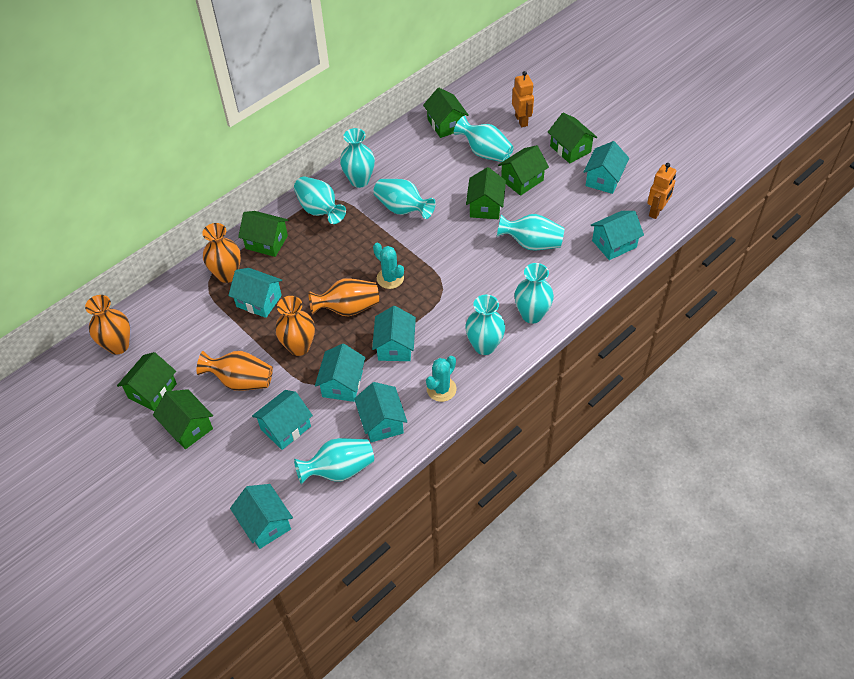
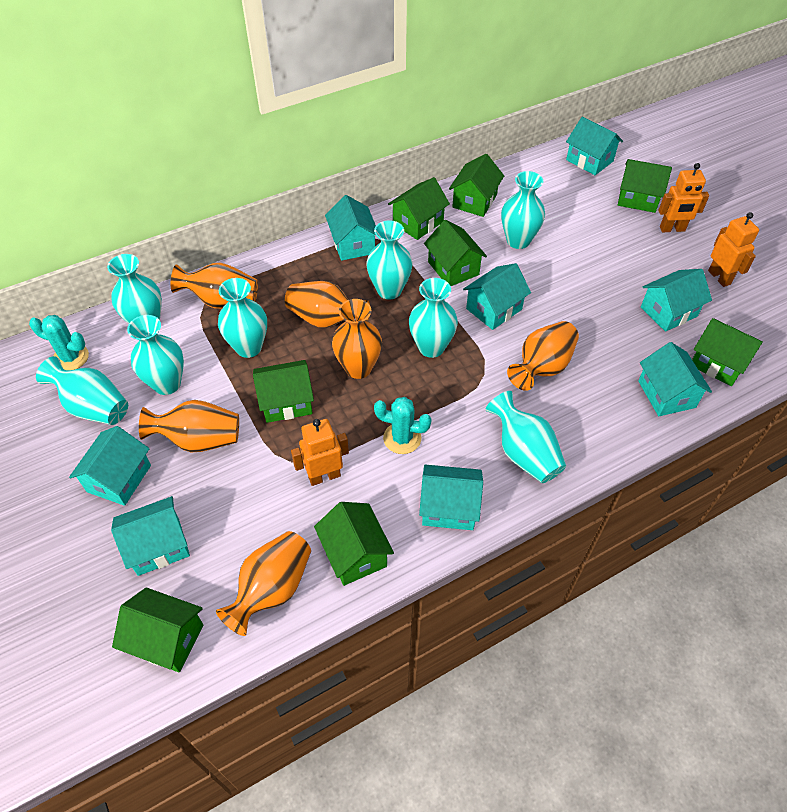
green house: 7 -> 8
orange robot: 2 -> 3
orange vase: 5 -> 6

